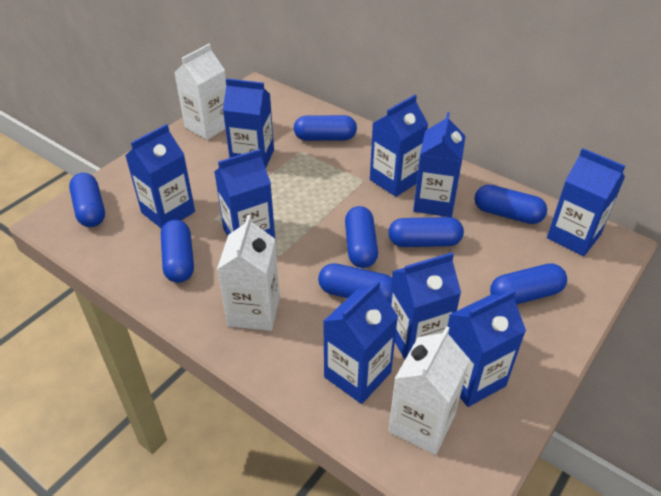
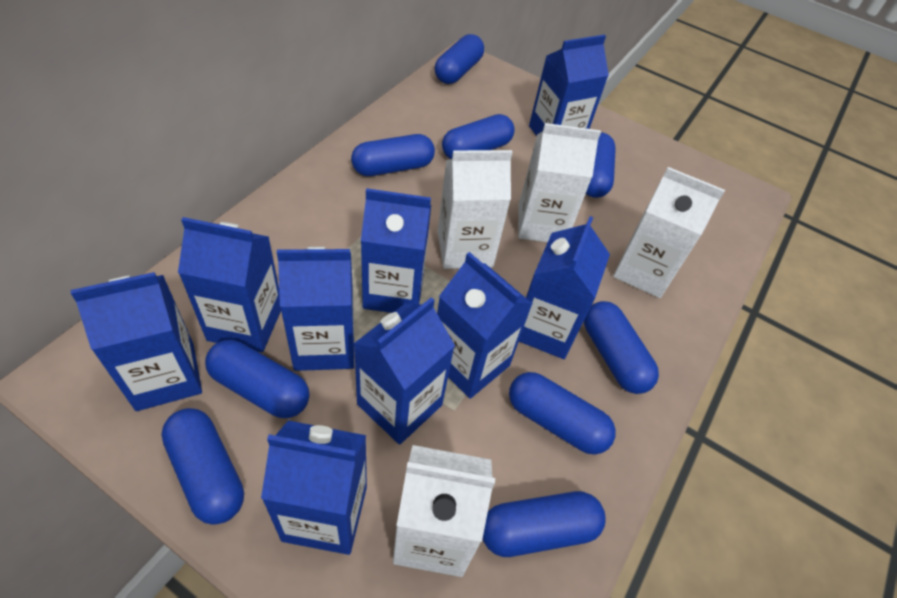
blue capsule: 8 -> 9
white carton: 3 -> 4

